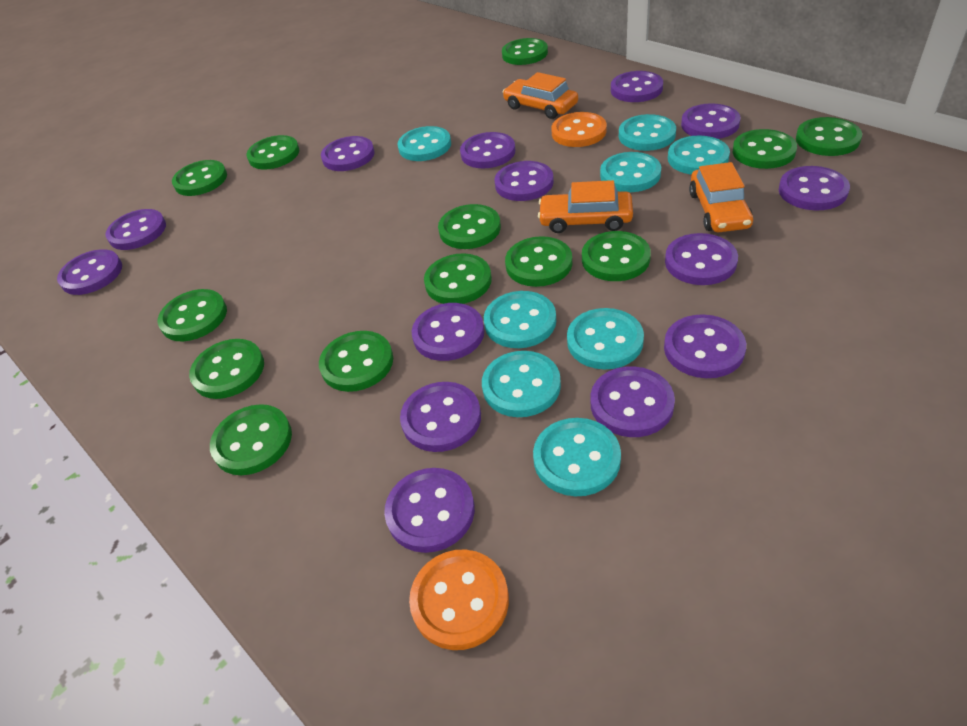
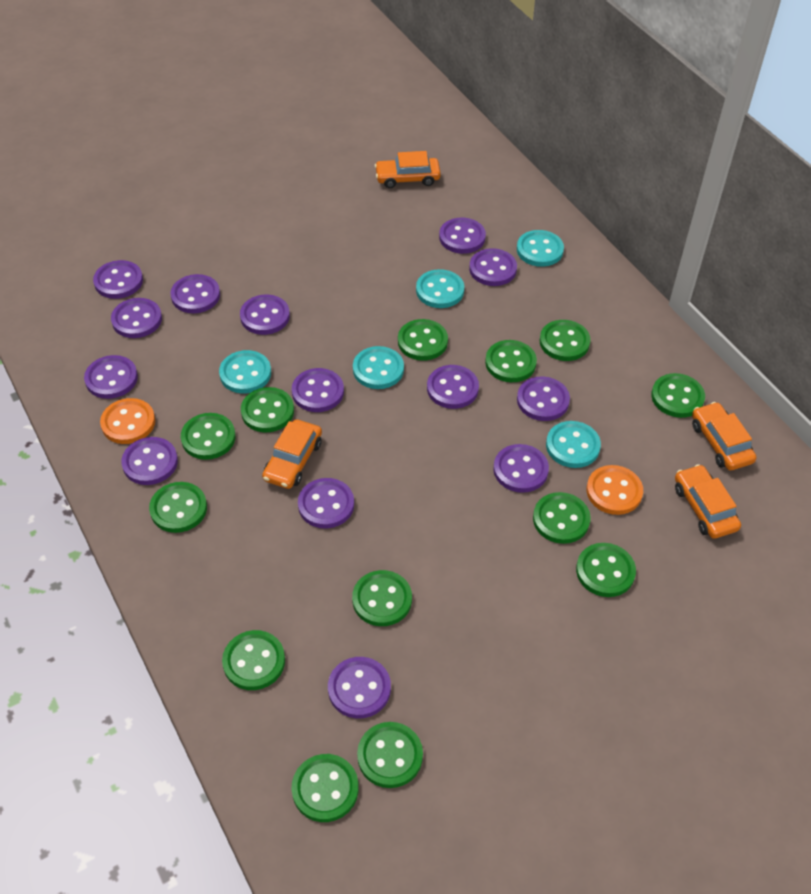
orange car: 3 -> 4
turquoise button: 8 -> 5

